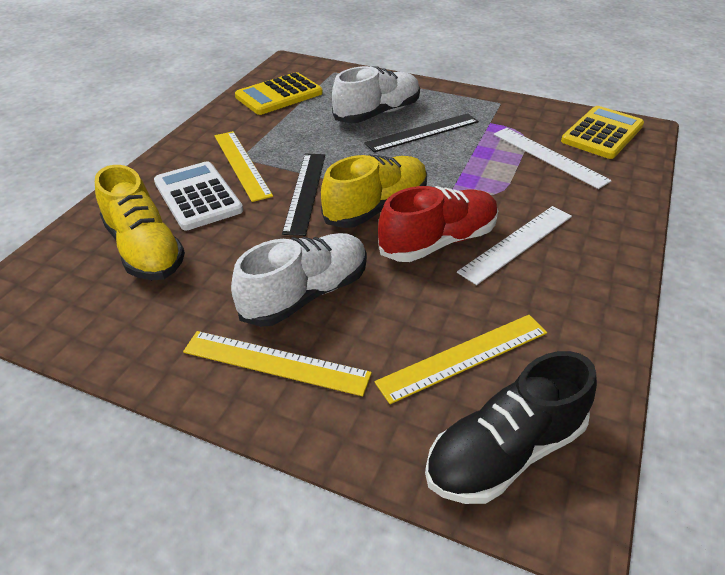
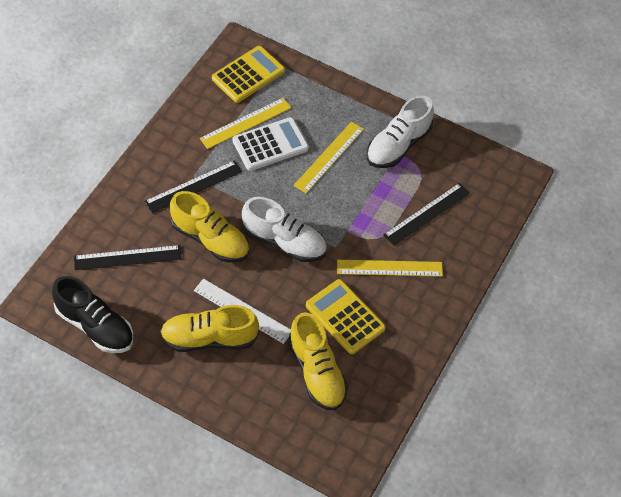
black ruler: 2 -> 3
red shoe: 1 -> 0
white ruler: 2 -> 1
yellow shoe: 2 -> 3

